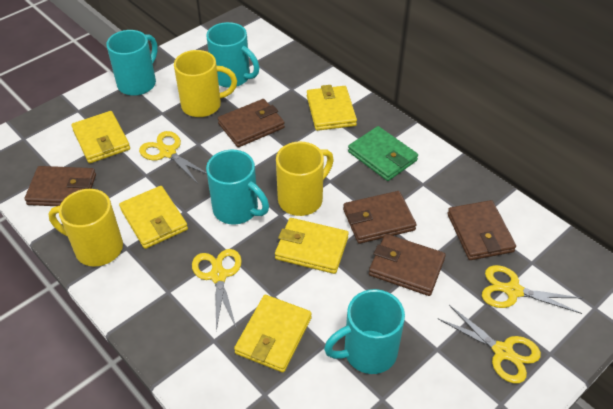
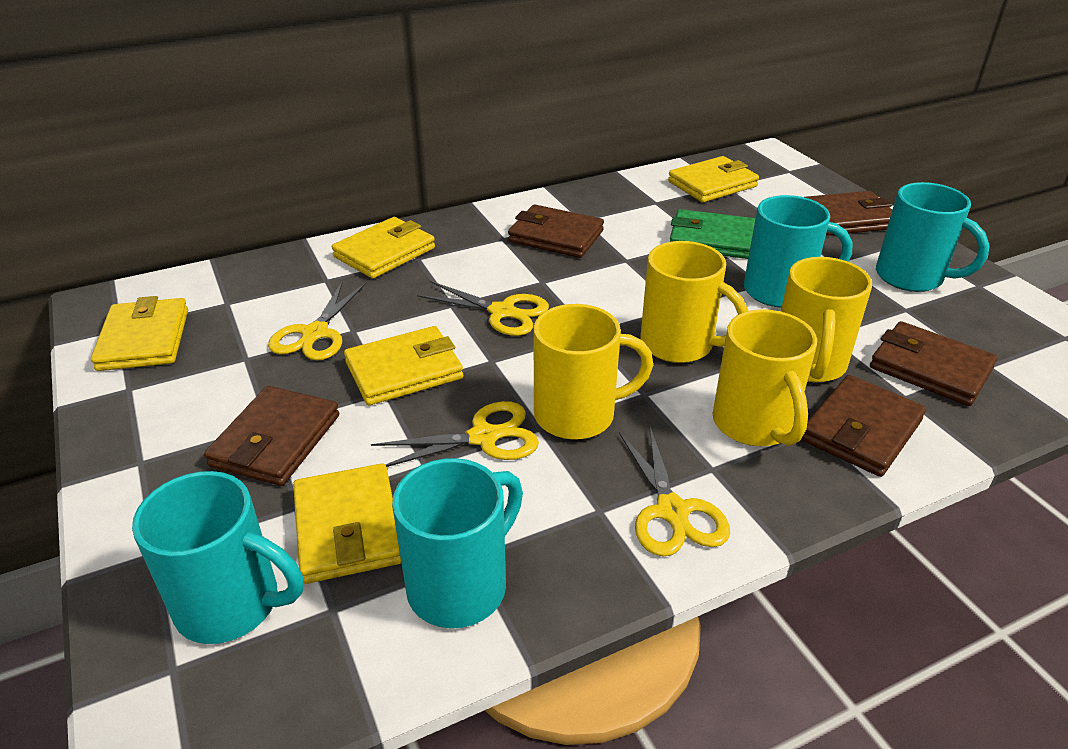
yellow mug: 3 -> 4

